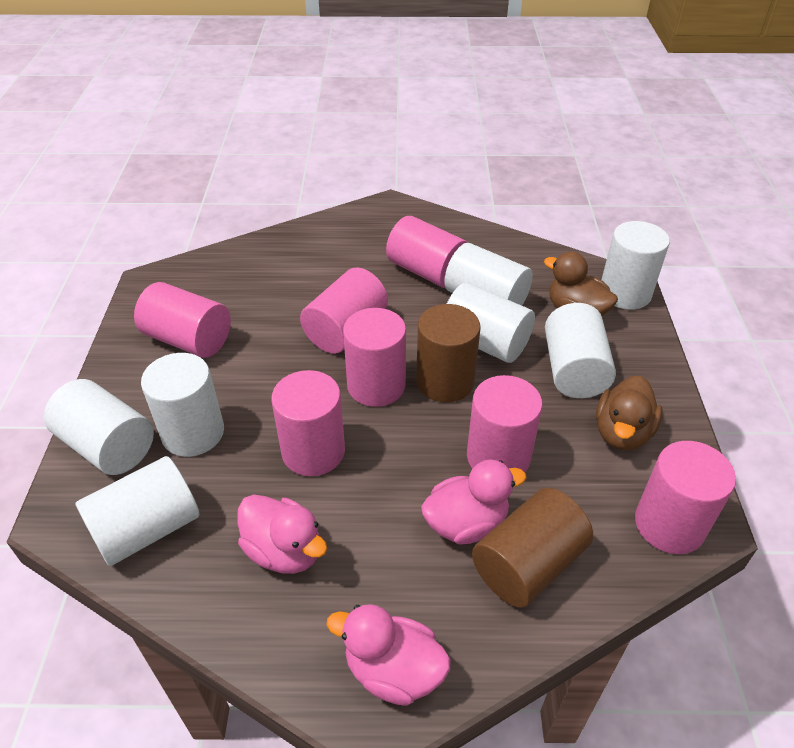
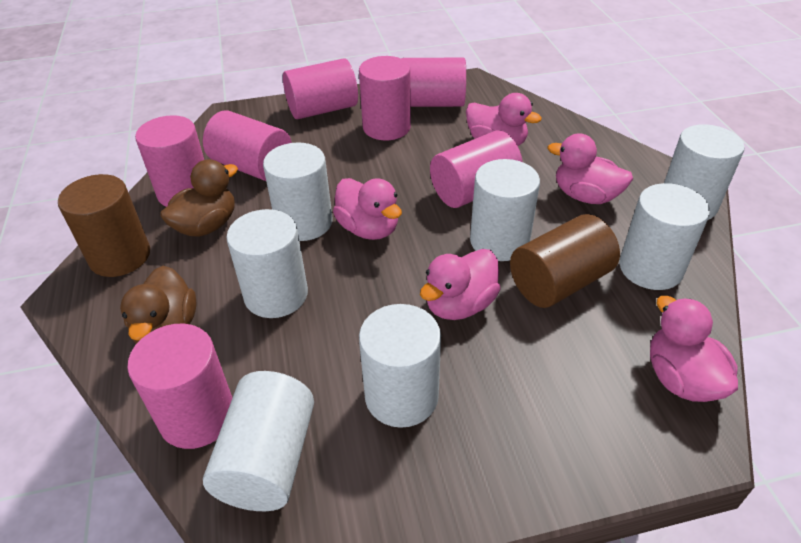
pink duck: 3 -> 5

